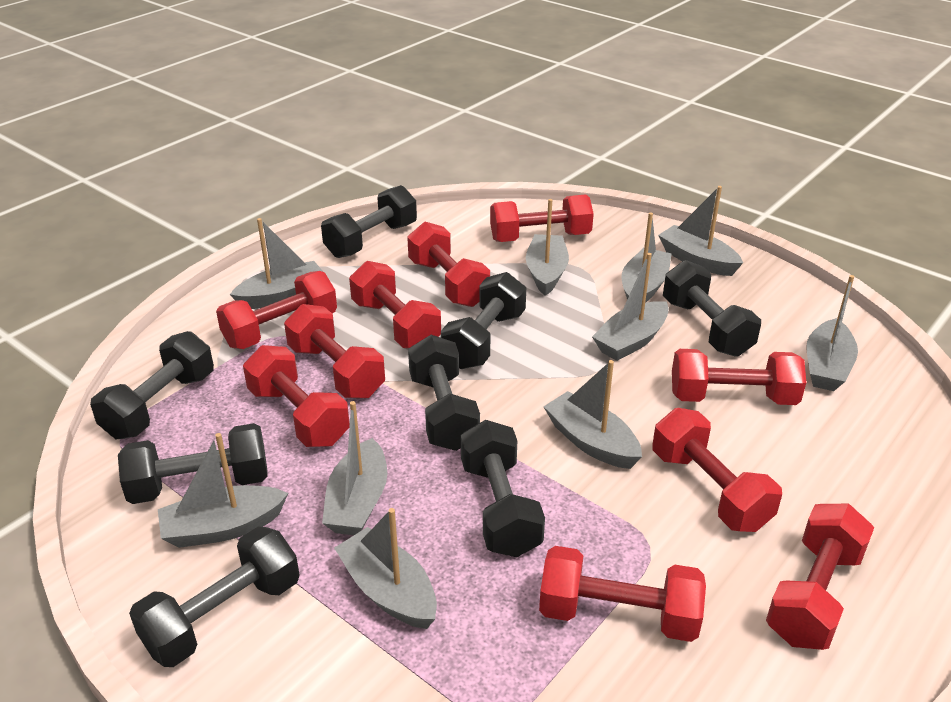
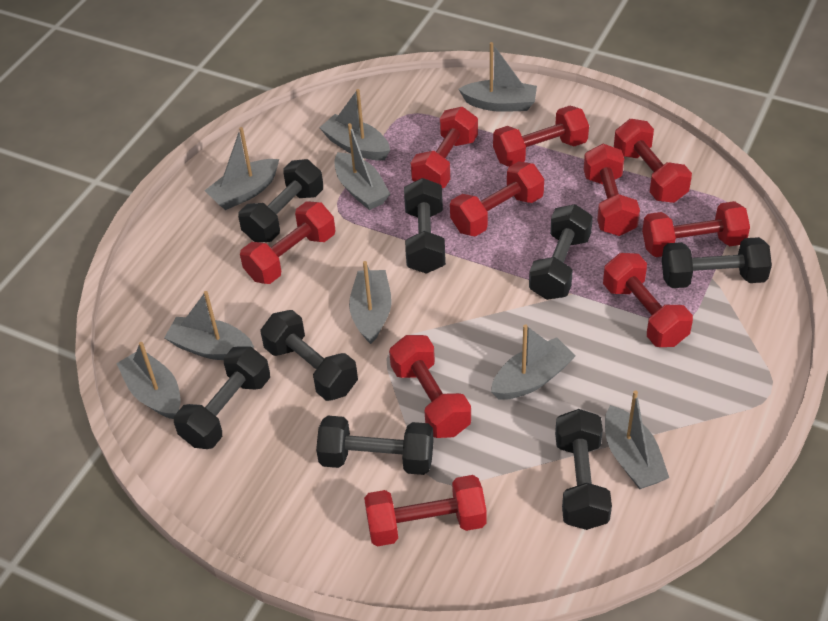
grey boat: 10 -> 9

